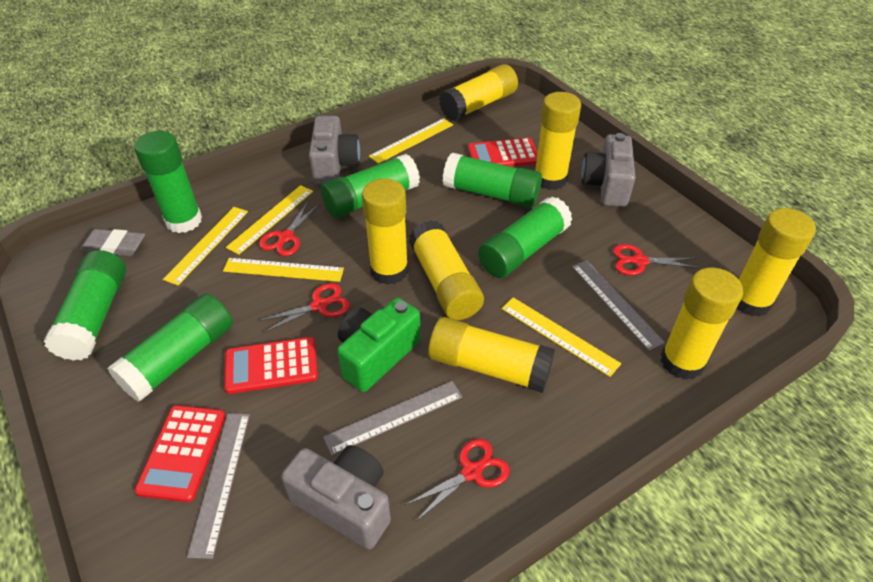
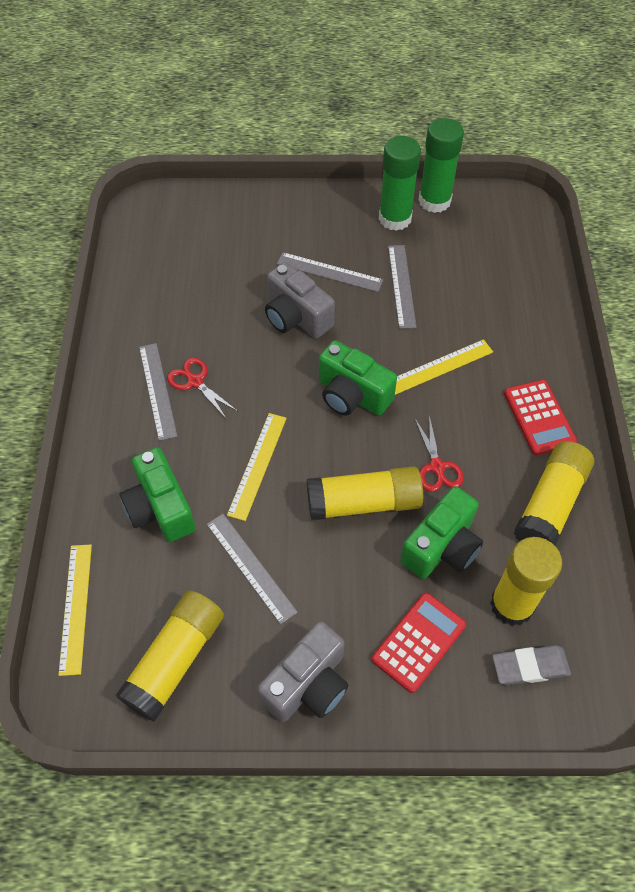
green camera: 1 -> 3
green glue stick: 6 -> 2
grey camera: 3 -> 2
grey ruler: 3 -> 4
red calculator: 3 -> 2
red scissors: 4 -> 2
yellow glue stick: 7 -> 4
yellow ruler: 5 -> 3

